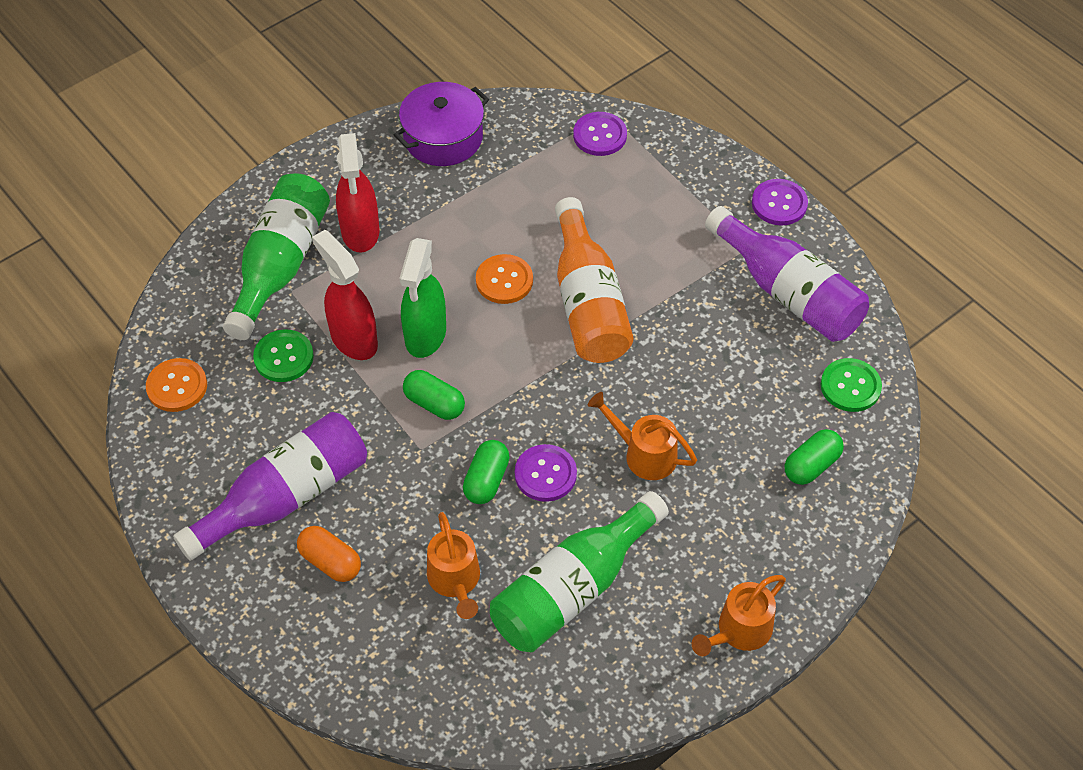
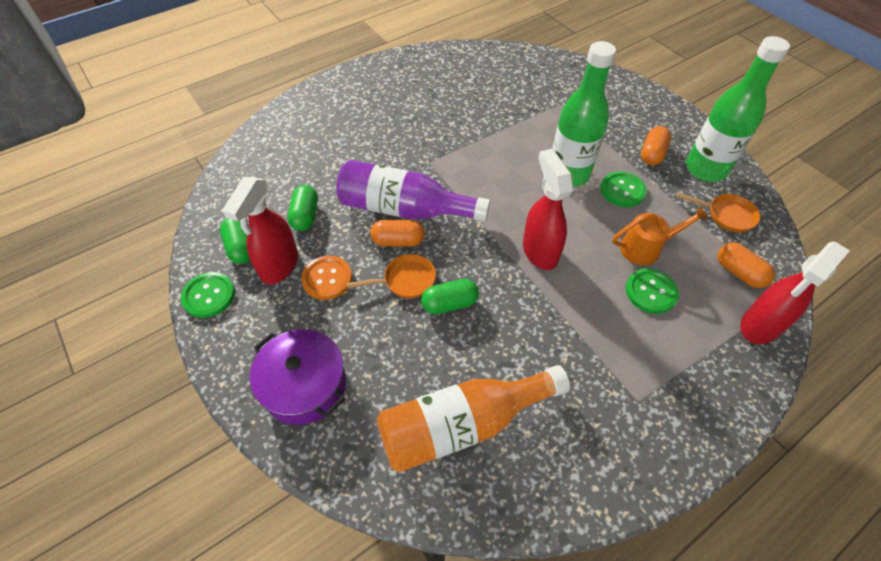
green button: 2 -> 3
green spray bottle: 1 -> 0
orange button: 2 -> 1
orange capsule: 1 -> 3
orange pan: 0 -> 2
orange watering can: 3 -> 1
purple bottle: 2 -> 1
purple button: 3 -> 0
red spray bottle: 2 -> 3

